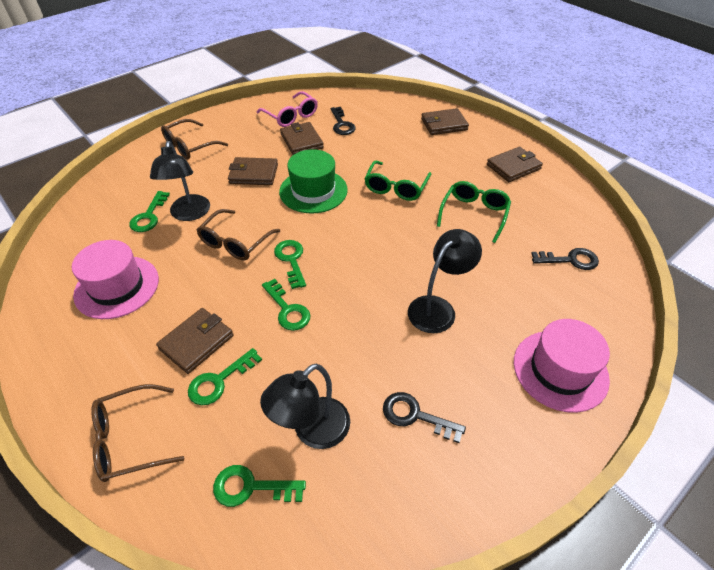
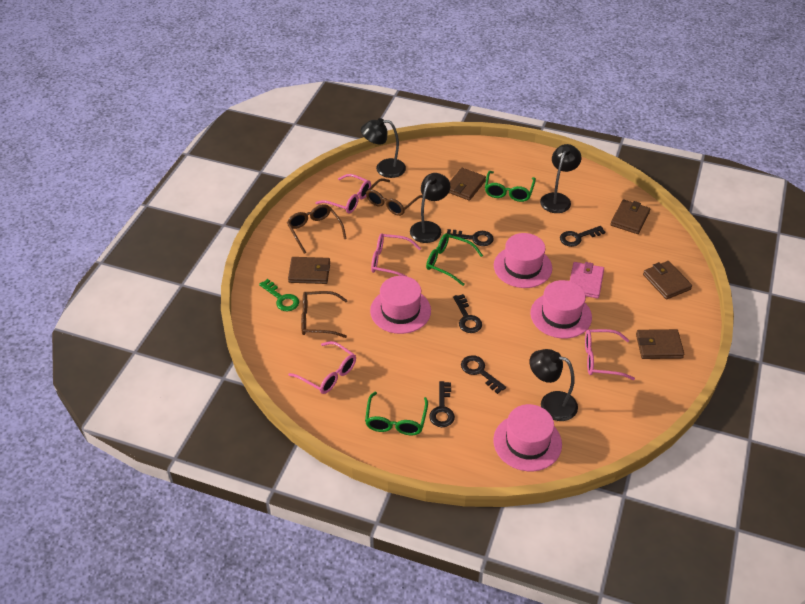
black key: 3 -> 5
black lamp: 3 -> 4
green glasses: 2 -> 3
green hat: 1 -> 0
green key: 5 -> 1
pink glasses: 1 -> 4
pink hat: 2 -> 4
pink wallet: 0 -> 1

